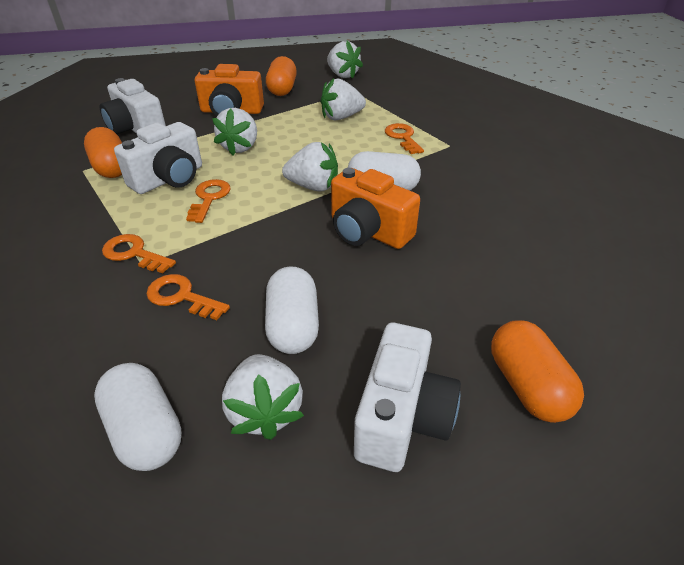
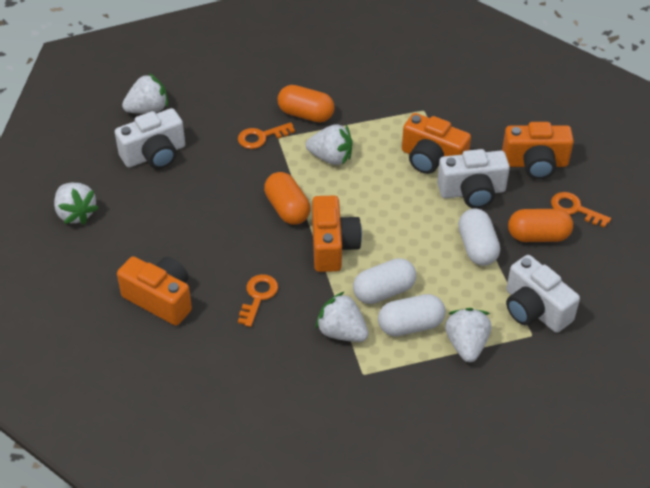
orange camera: 2 -> 4
orange key: 4 -> 3

